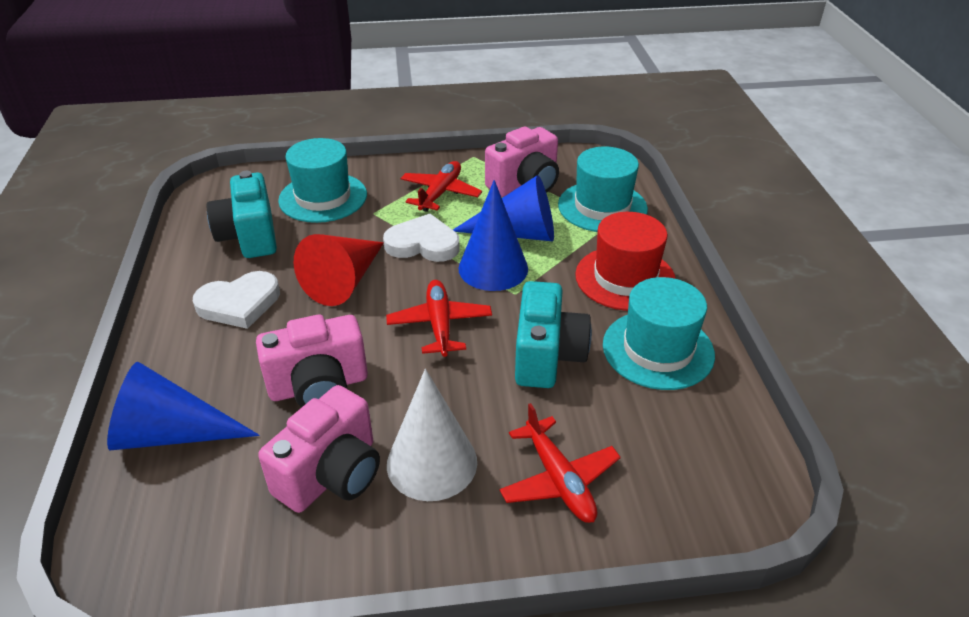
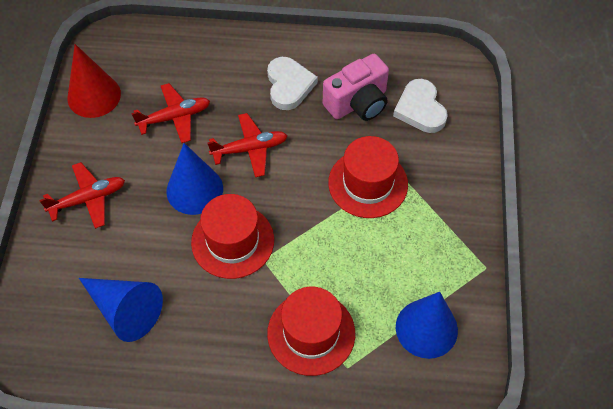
pink camera: 3 -> 1
red hat: 1 -> 3
turquoise camera: 2 -> 0
turquoise hat: 3 -> 0
white cone: 1 -> 0

